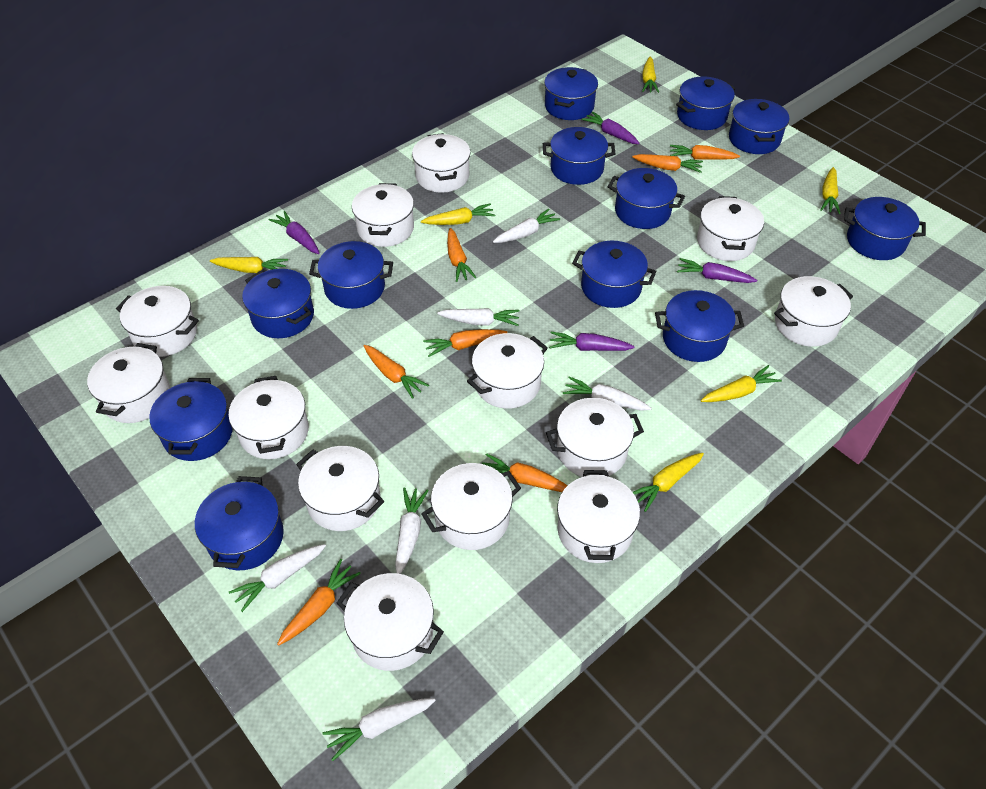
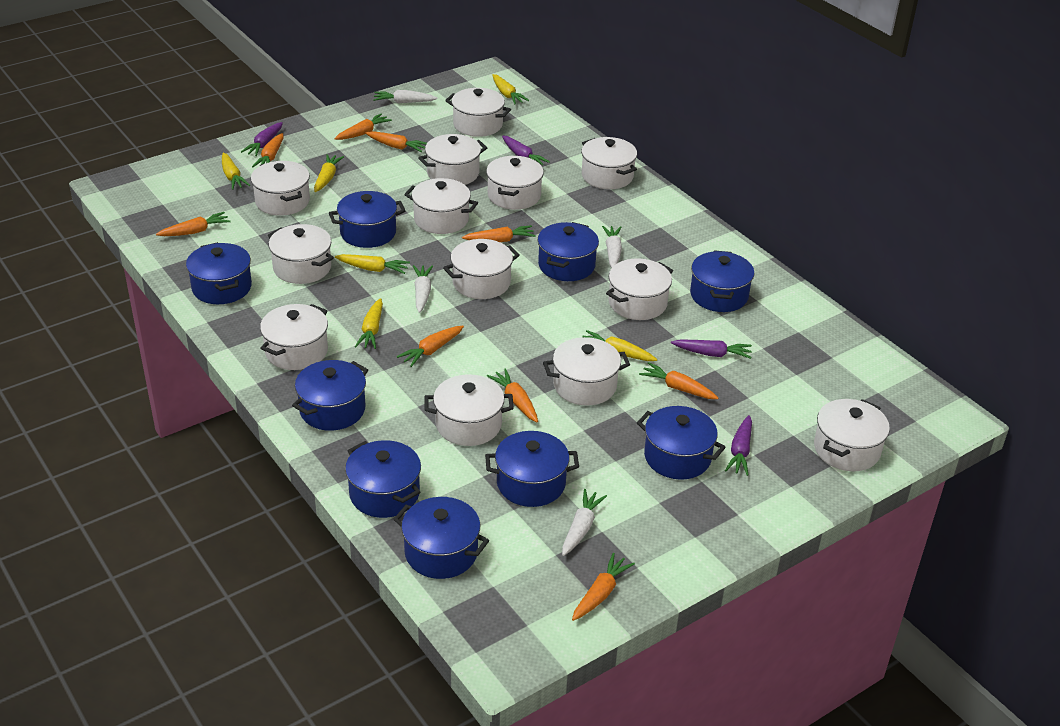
blue pot: 12 -> 9
orange carrot: 7 -> 9
white carrot: 6 -> 4

